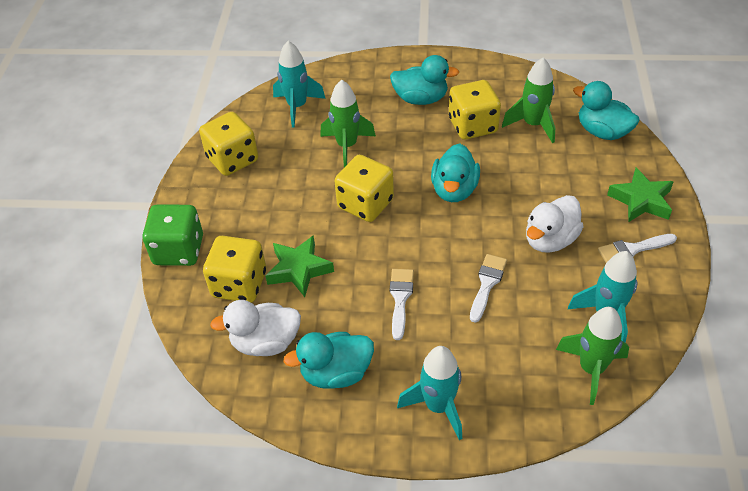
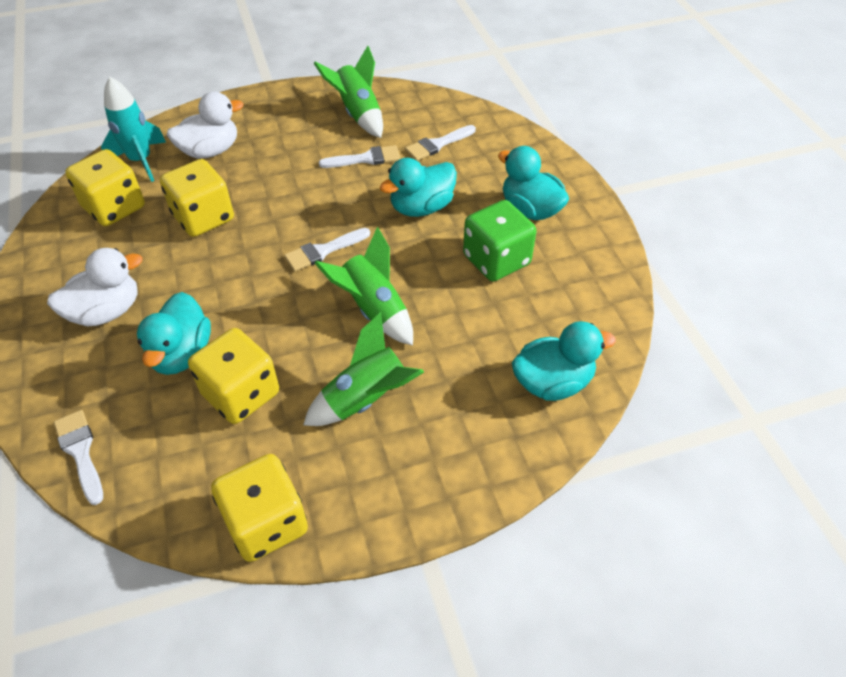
green star: 2 -> 0
turquoise rocket: 3 -> 1
white brush: 3 -> 4

